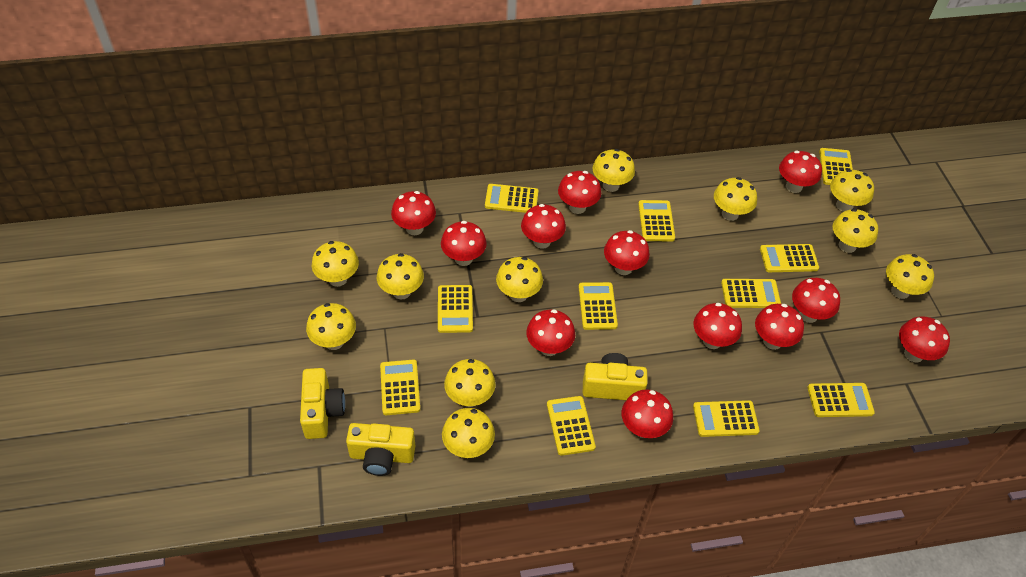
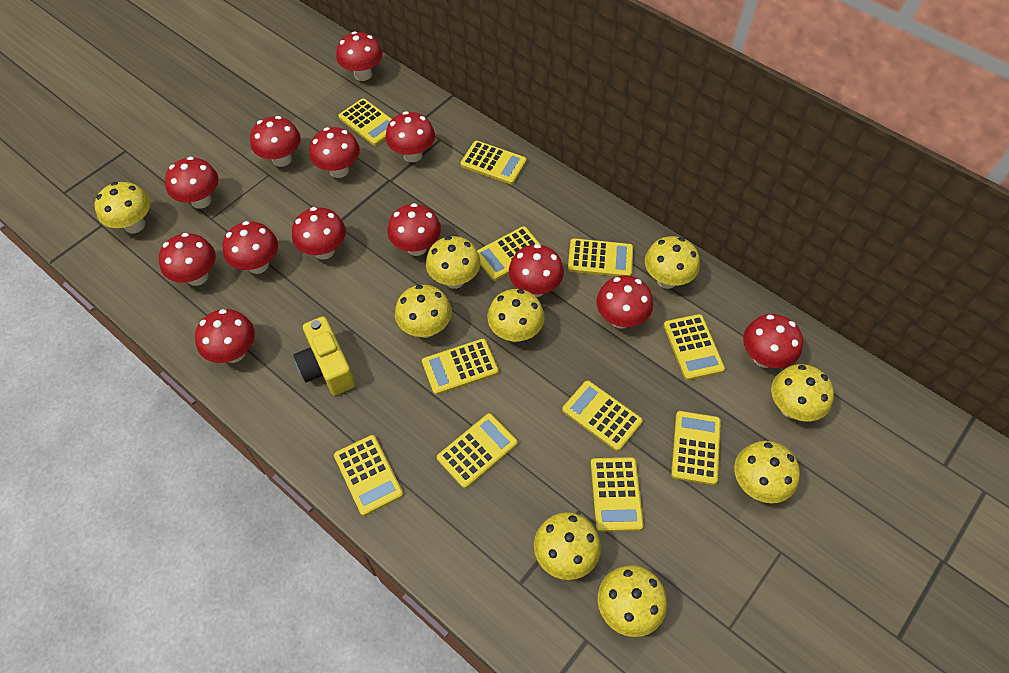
red mushroom: 12 -> 13
yellow camera: 3 -> 1
yellow mushroom: 11 -> 9

